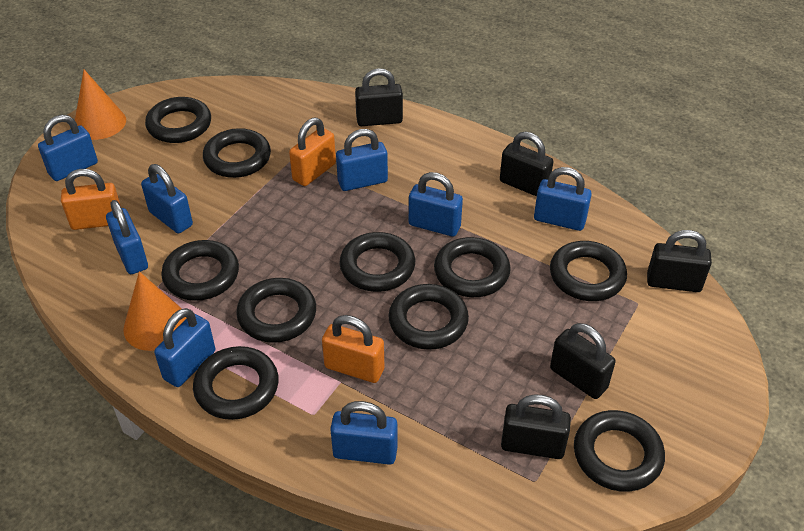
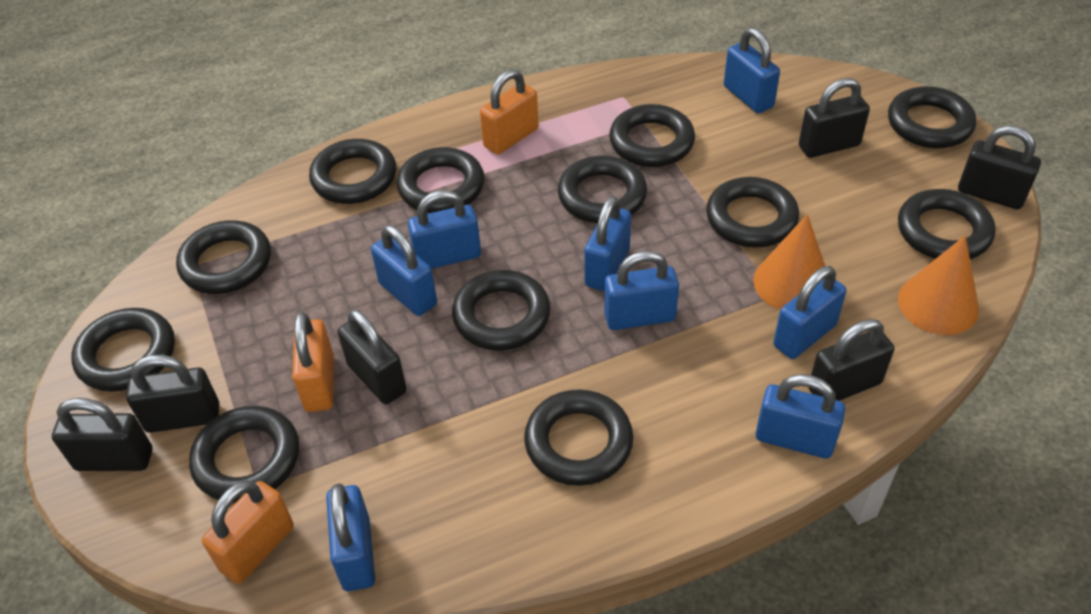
black padlock: 5 -> 6
black ring: 10 -> 12

